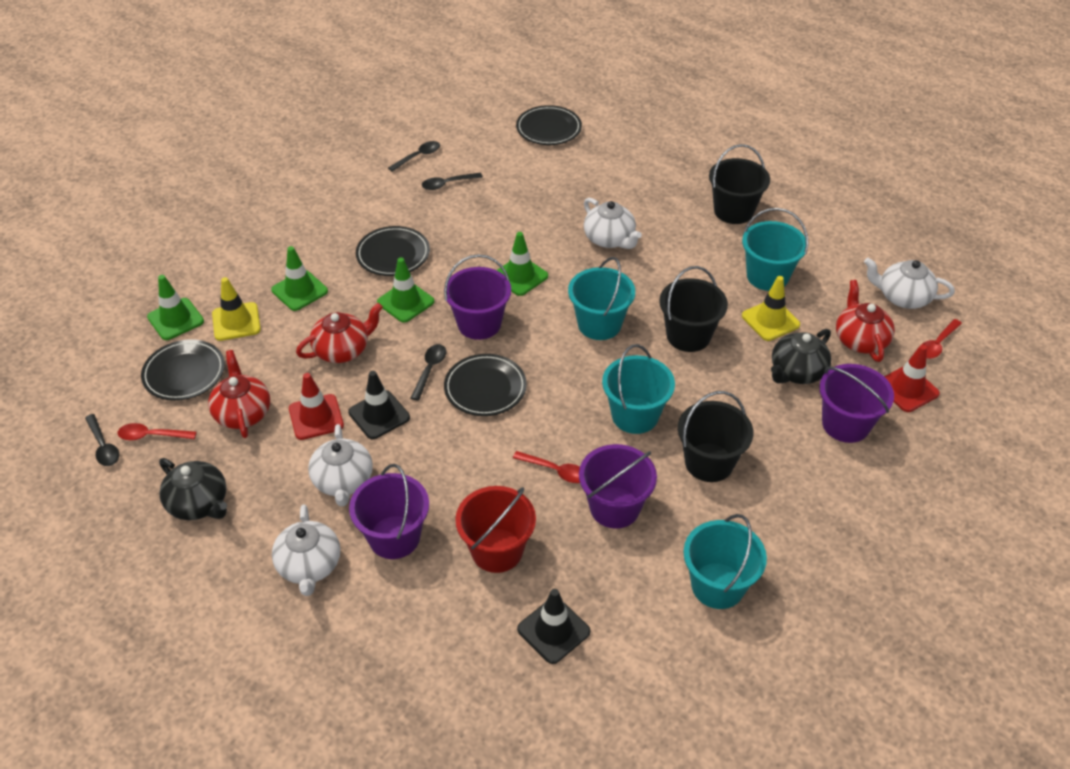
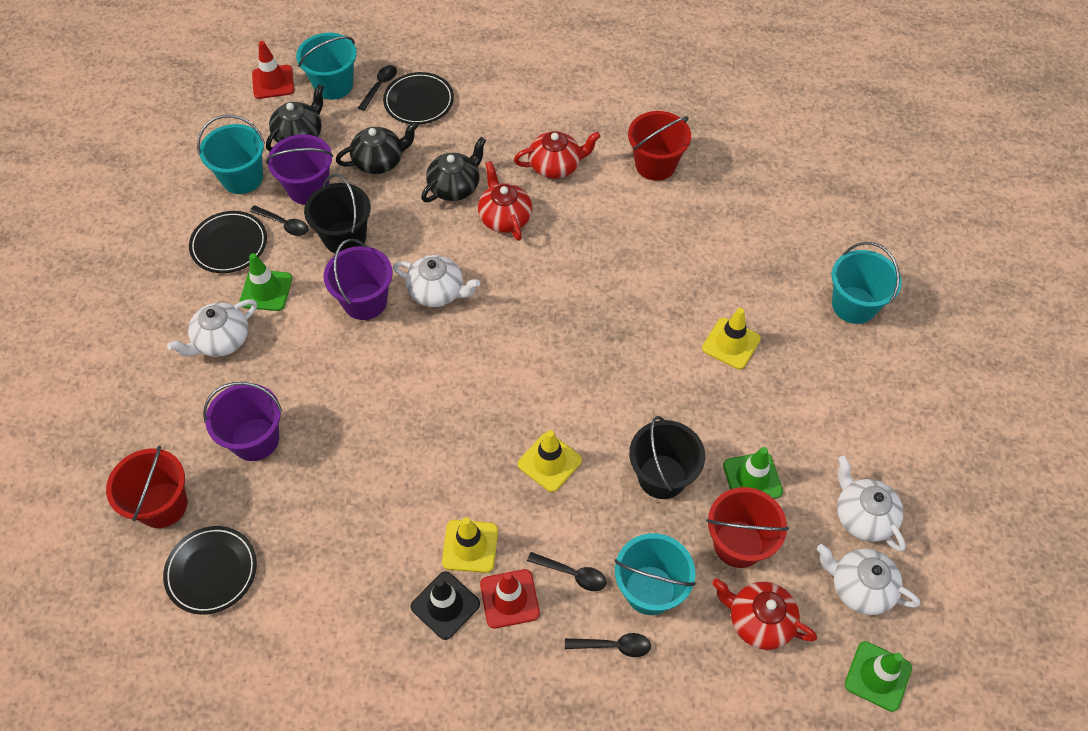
black bucket: 3 -> 2
black plate: 4 -> 3
black teapot: 2 -> 3
black traffic cone: 2 -> 1
green traffic cone: 4 -> 3
purple bucket: 4 -> 3
red bucket: 1 -> 3
red spoon: 3 -> 0
yellow traffic cone: 2 -> 3

